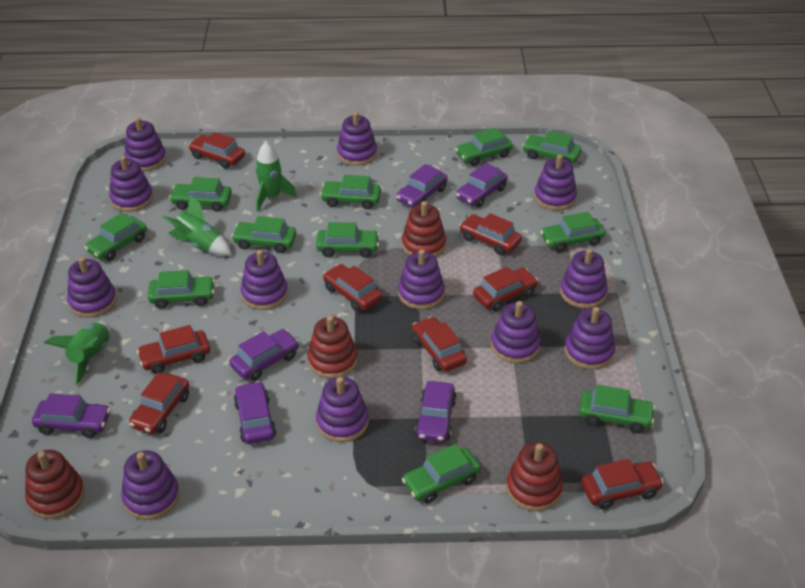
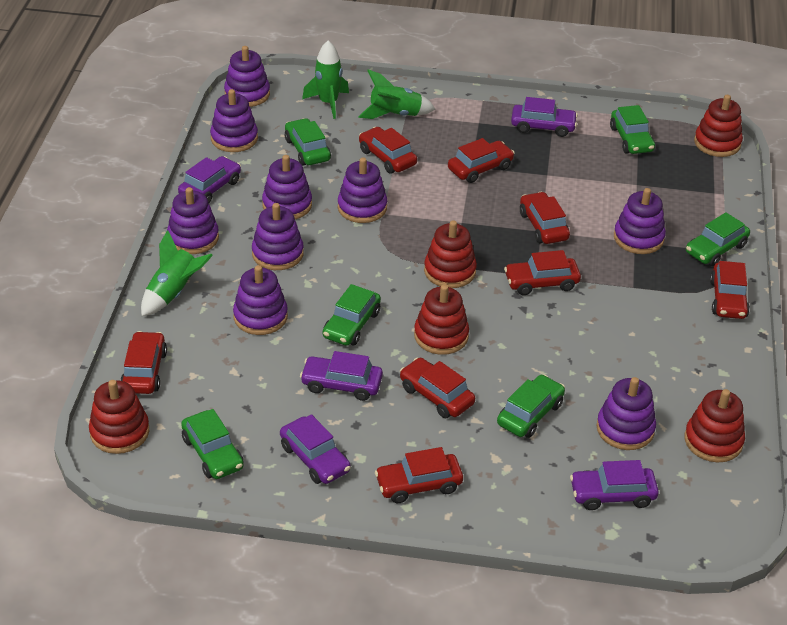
green car: 11 -> 6
purple car: 6 -> 5
purple stacking toy: 12 -> 9
red stacking toy: 4 -> 5

